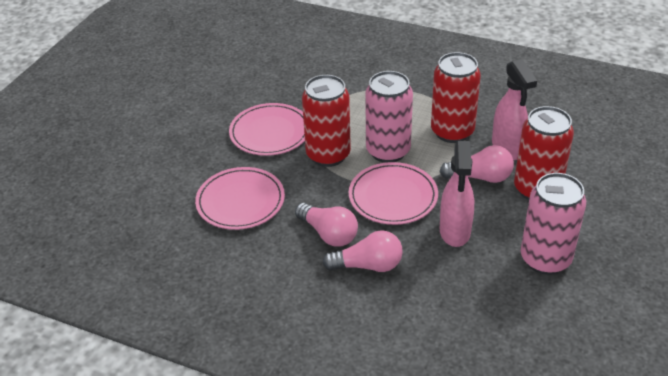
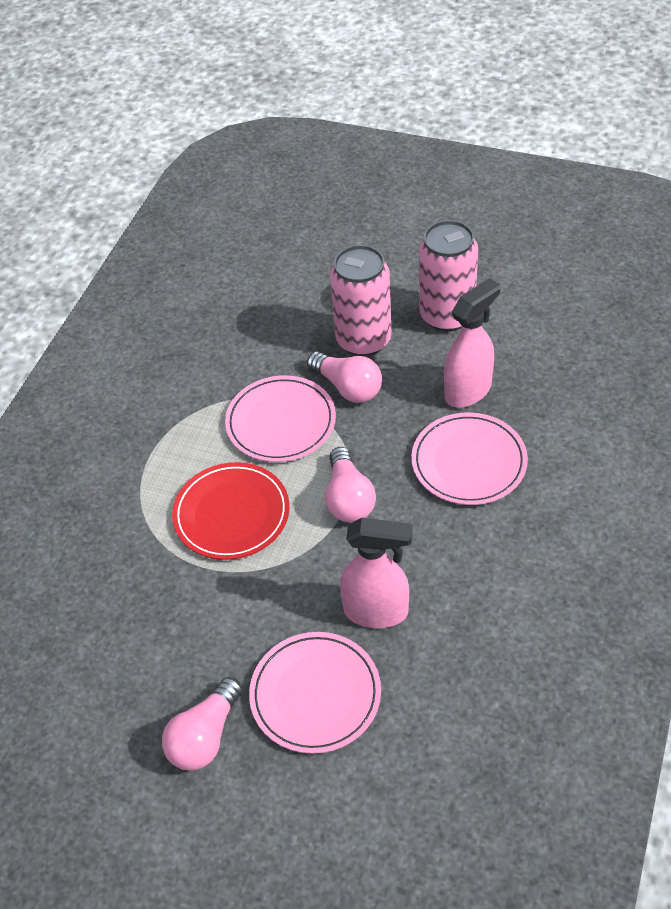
red can: 3 -> 0
red plate: 0 -> 1

